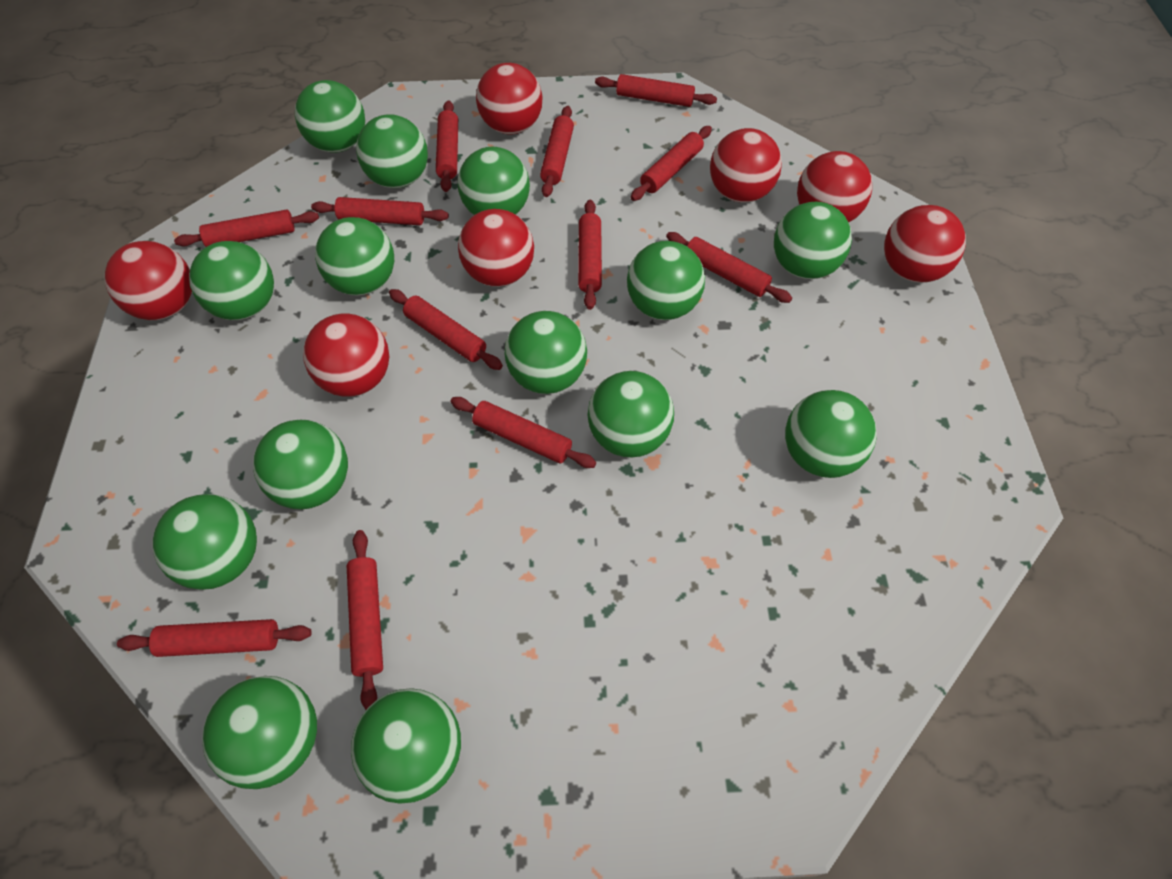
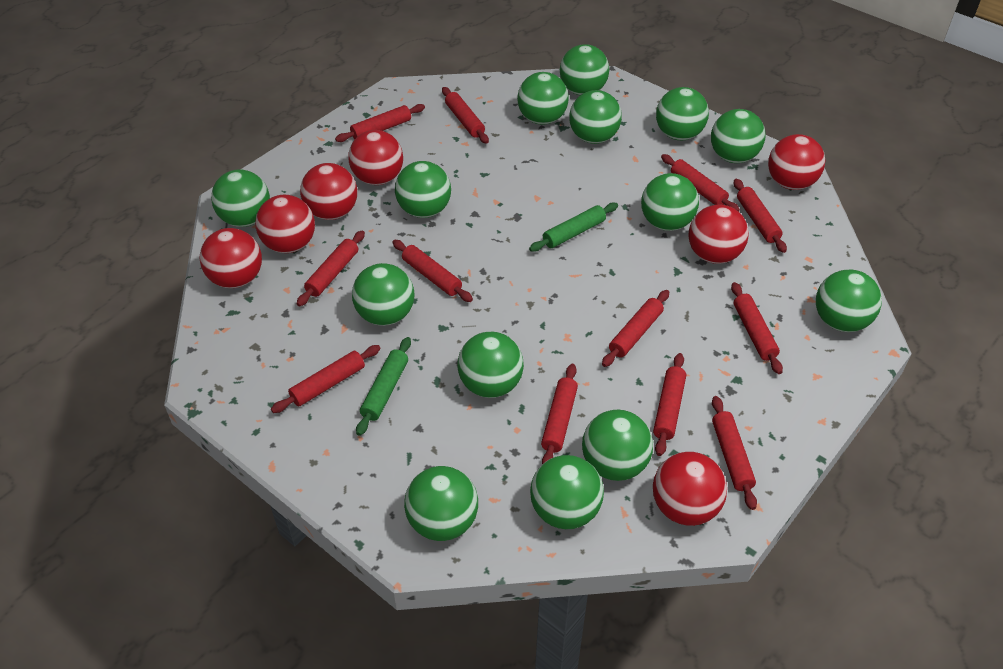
green rolling pin: 0 -> 2

